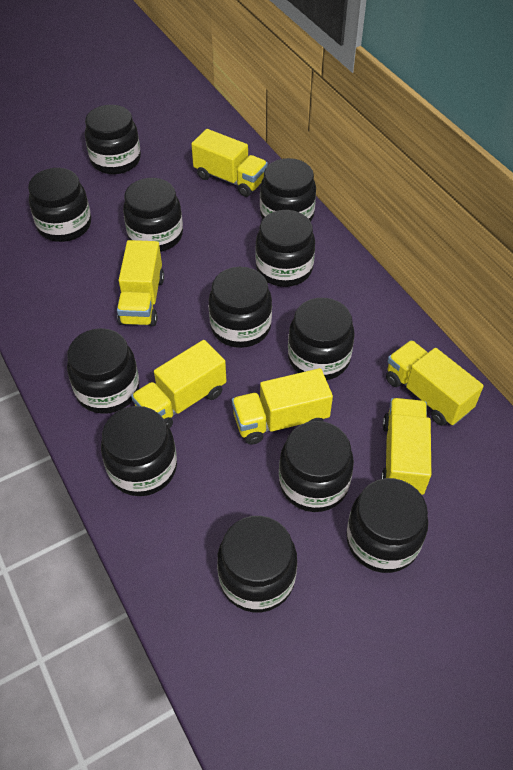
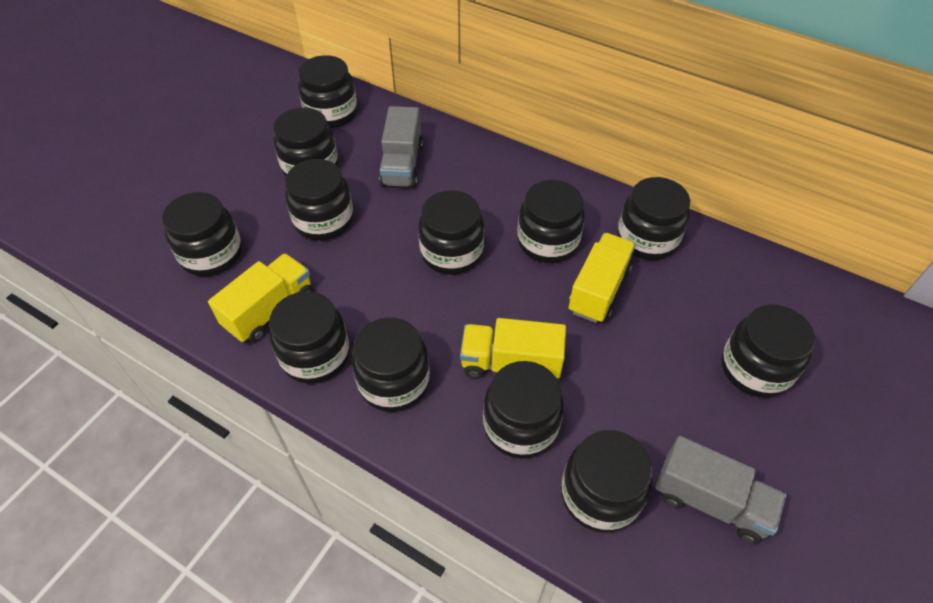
grey truck: 0 -> 2
yellow truck: 6 -> 3

